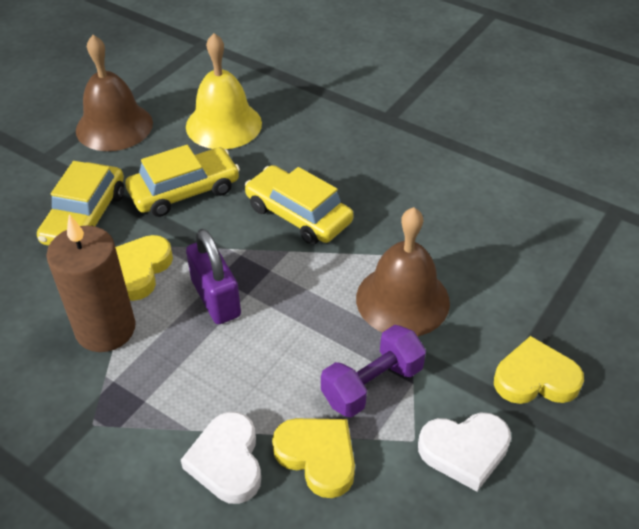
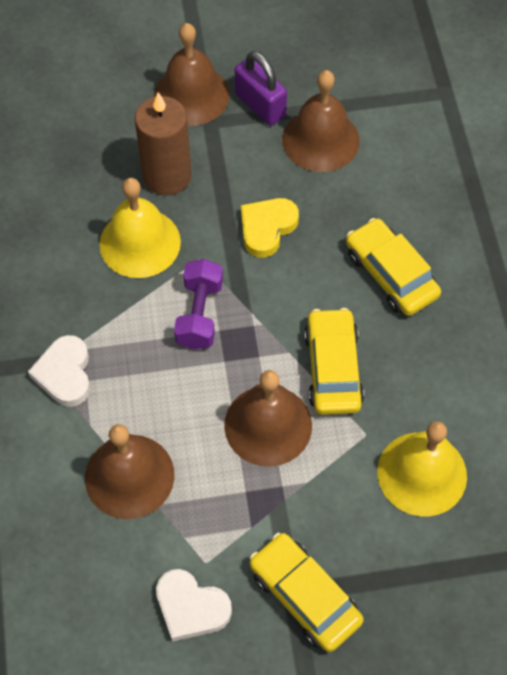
brown bell: 2 -> 4
yellow bell: 1 -> 2
yellow heart: 3 -> 1

